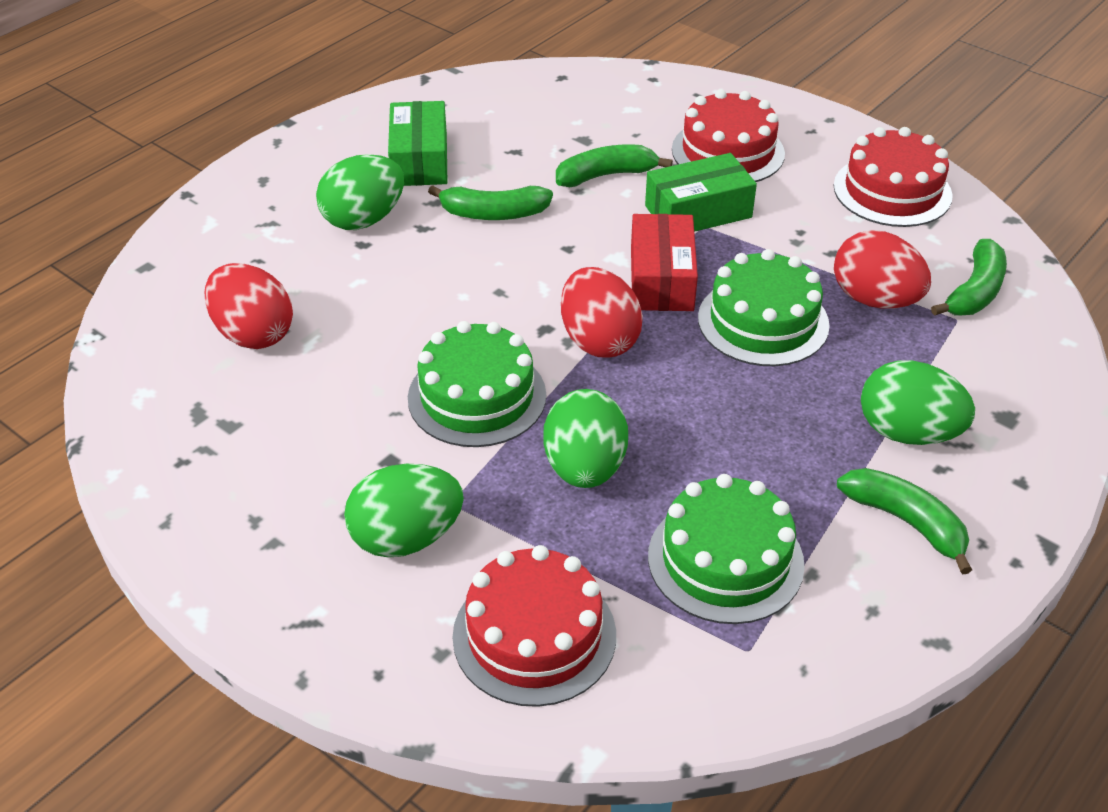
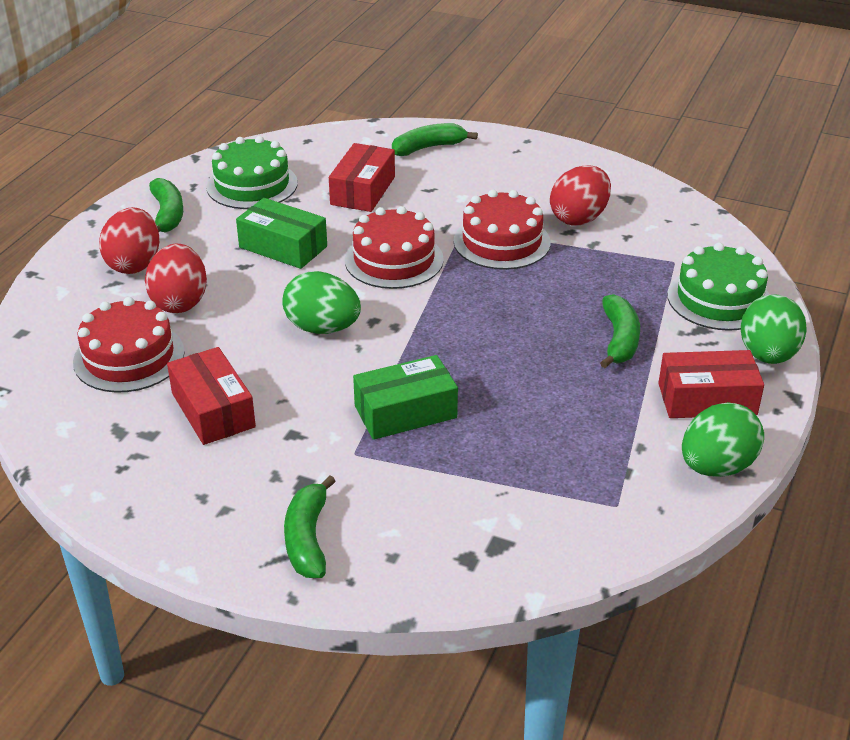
green cake: 3 -> 2
green egg: 4 -> 3
red box: 1 -> 3

